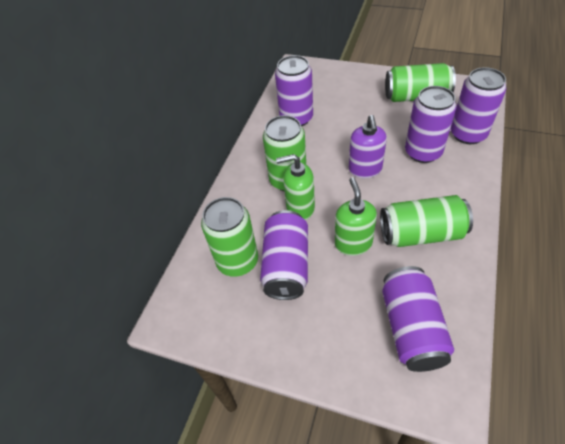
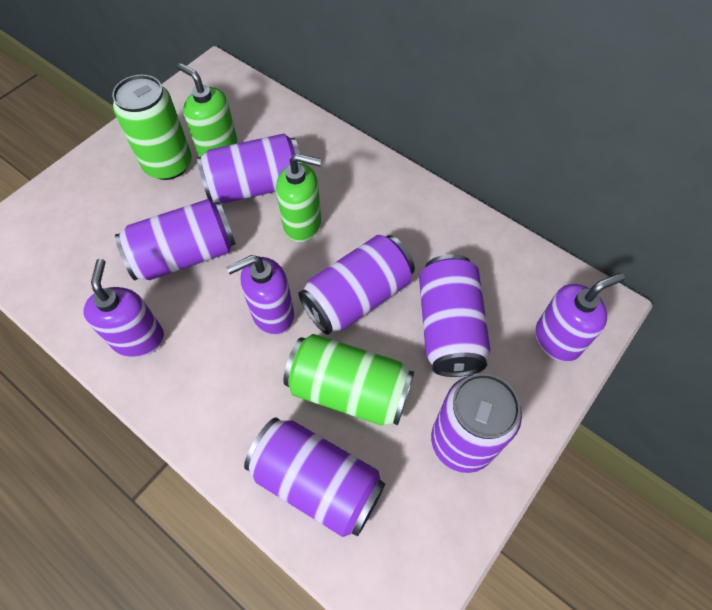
green can: 4 -> 2
purple can: 5 -> 6
purple soap dispenser: 1 -> 3

